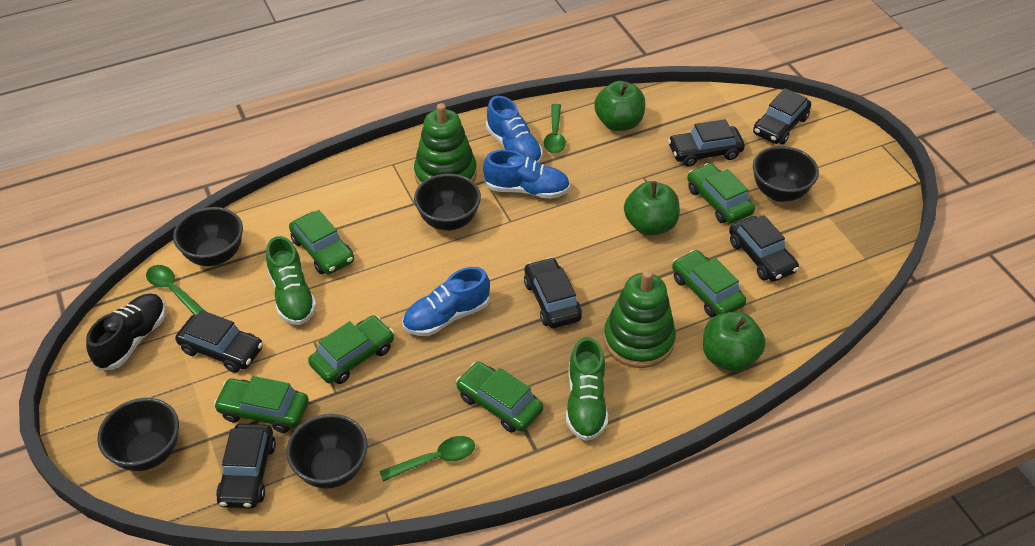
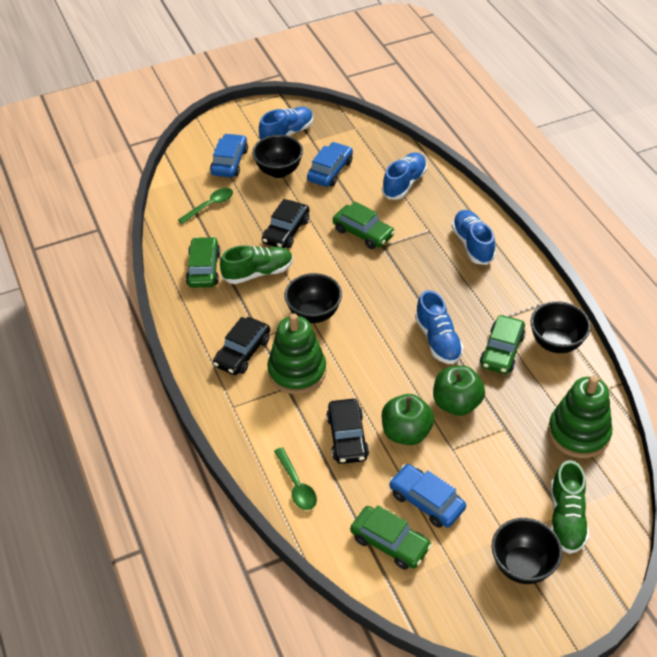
black bowl: 5 -> 4
black car: 6 -> 3
black shoe: 1 -> 0
blue car: 0 -> 3
blue shoe: 3 -> 4
green apple: 3 -> 2
green car: 6 -> 4
green spoon: 3 -> 2

